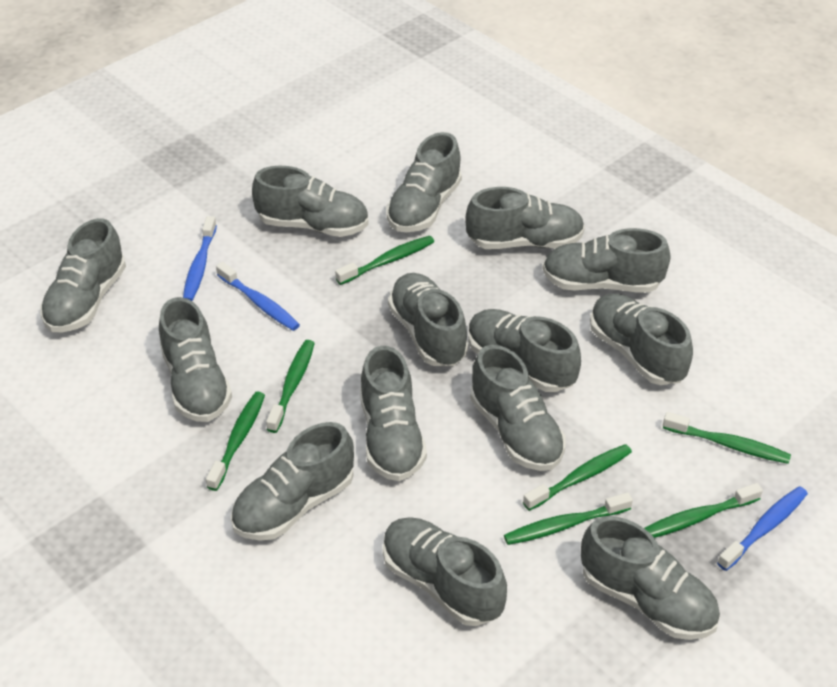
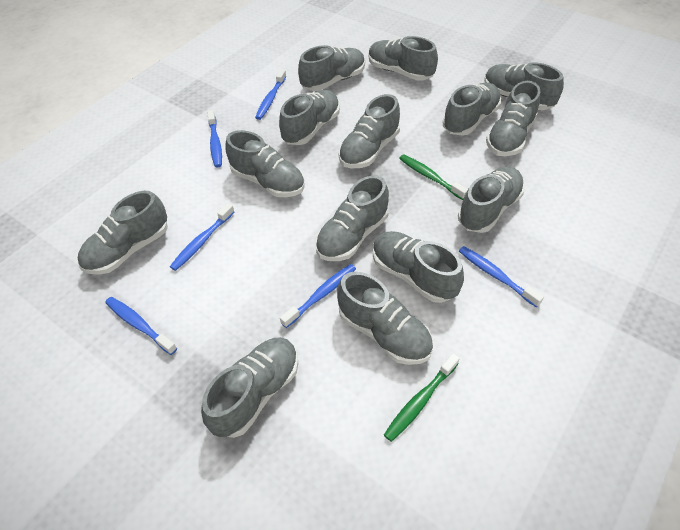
blue toothbrush: 3 -> 6
green toothbrush: 7 -> 2

